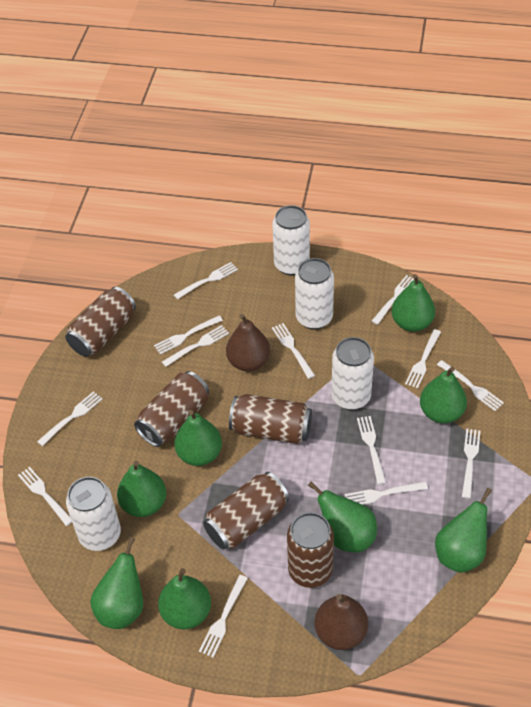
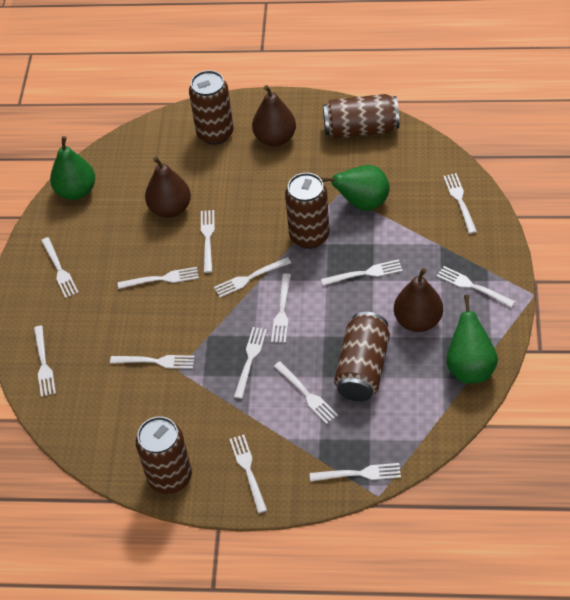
brown pear: 2 -> 3
green pear: 8 -> 3
white can: 4 -> 0
white fork: 13 -> 14

